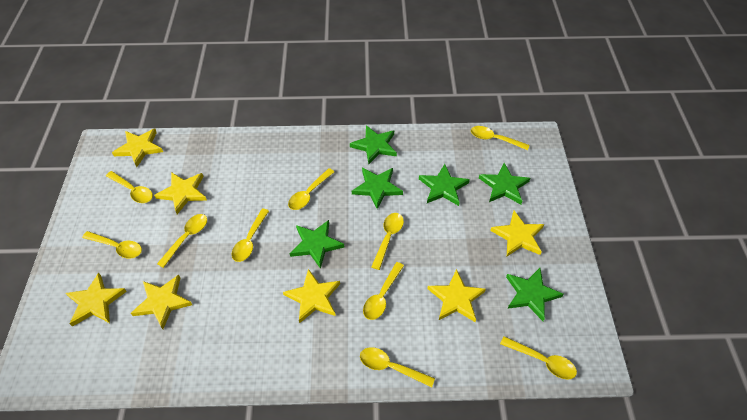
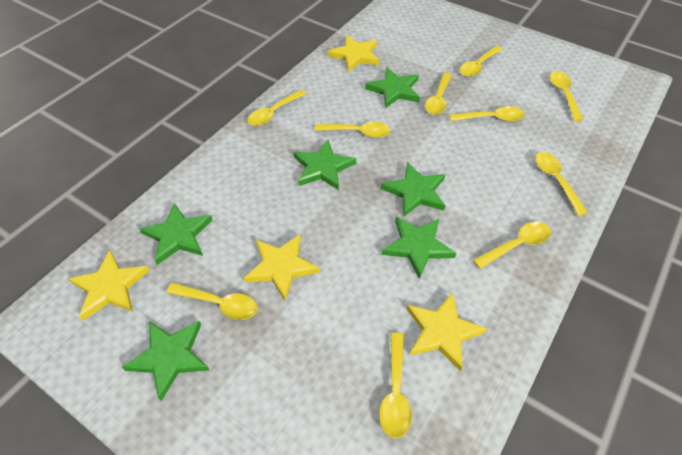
yellow star: 7 -> 4

